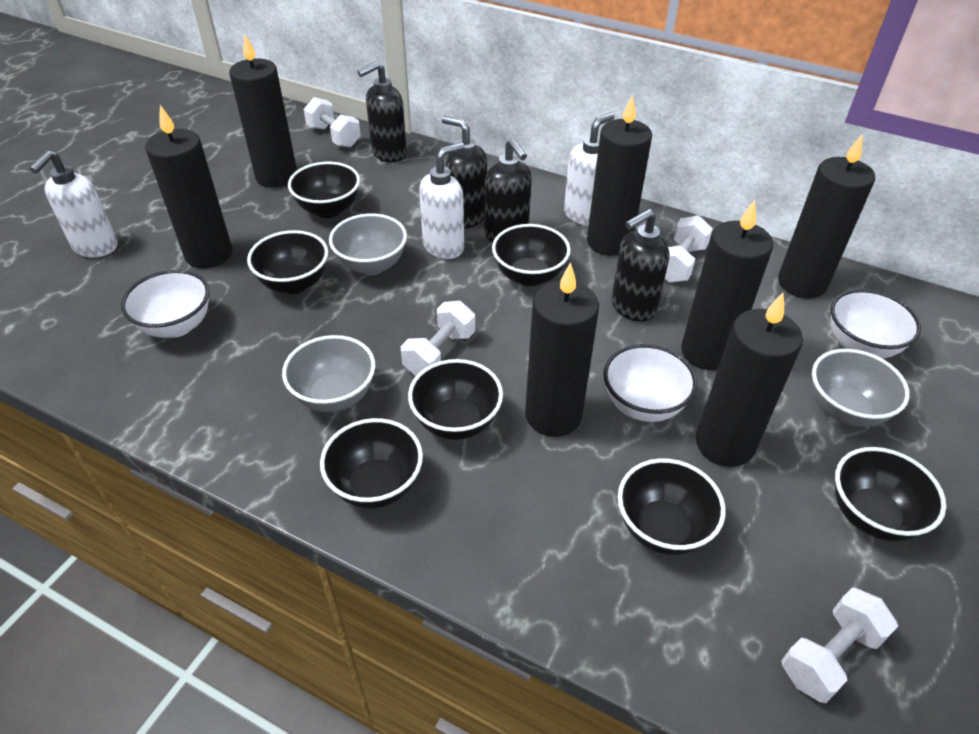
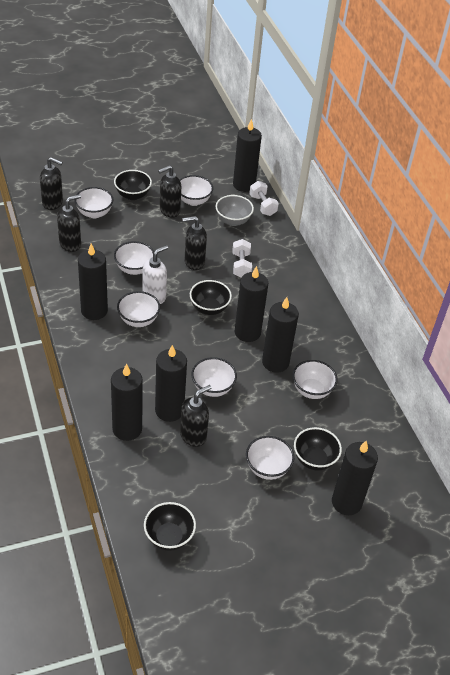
black bowl: 7 -> 4
black soap dispenser: 4 -> 5
grey bowl: 3 -> 1
white bowl: 3 -> 7
white dumbbell: 4 -> 2
white soap dispenser: 3 -> 1

